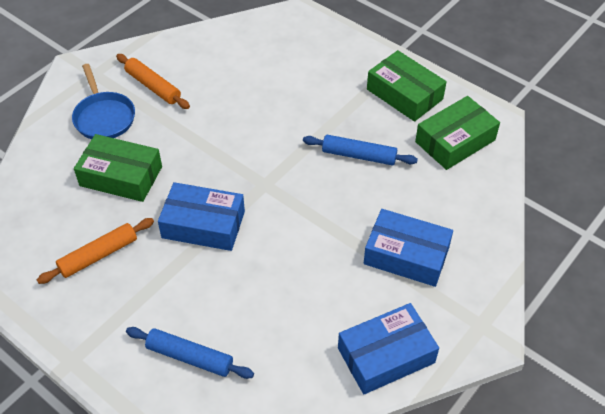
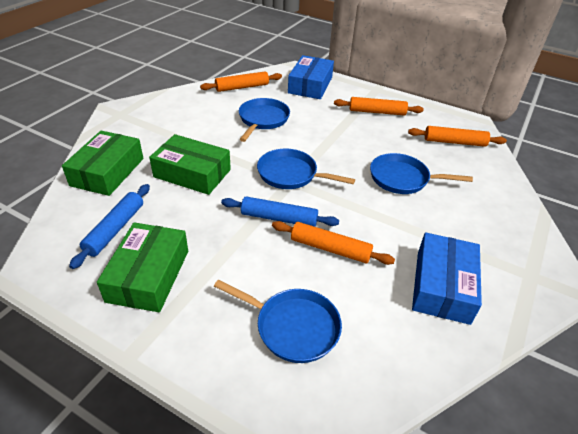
blue box: 3 -> 2
blue pan: 1 -> 4
orange rolling pin: 2 -> 4

